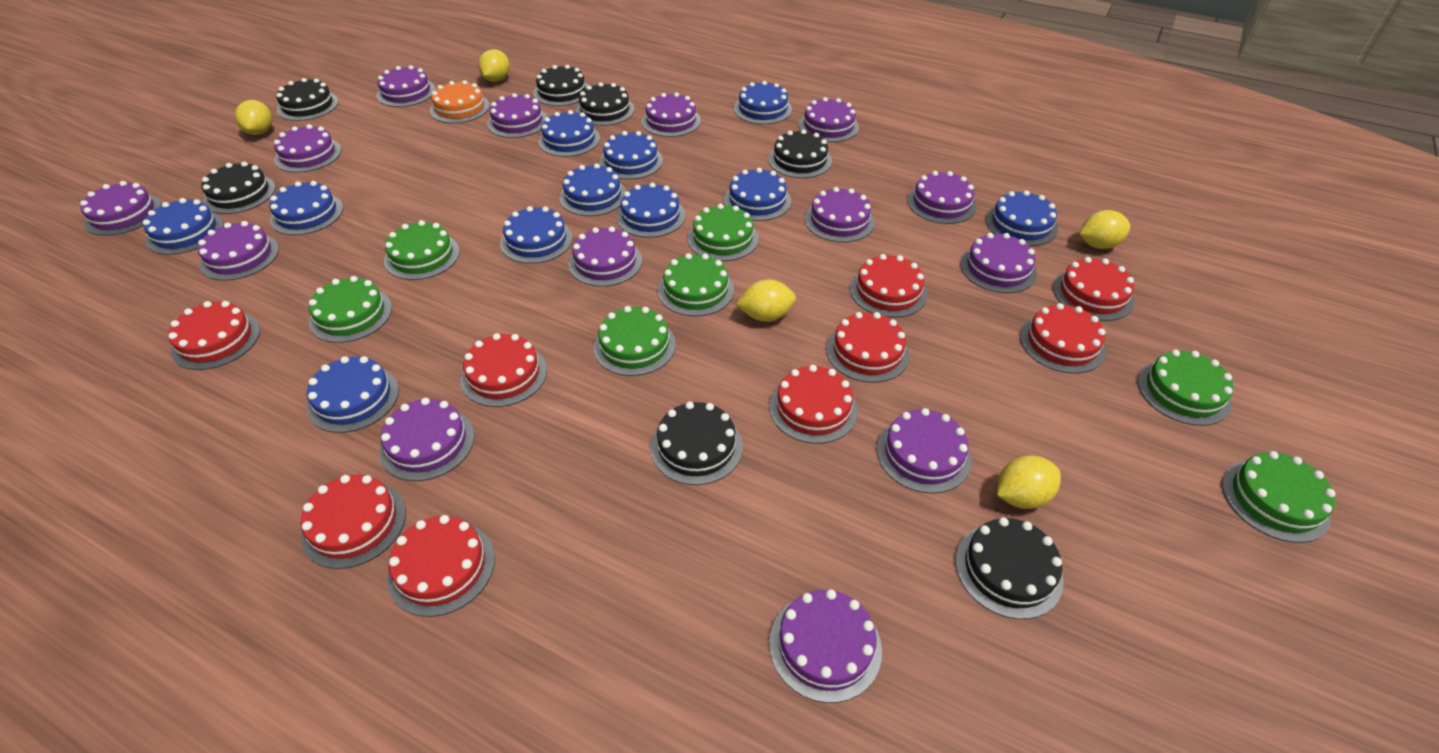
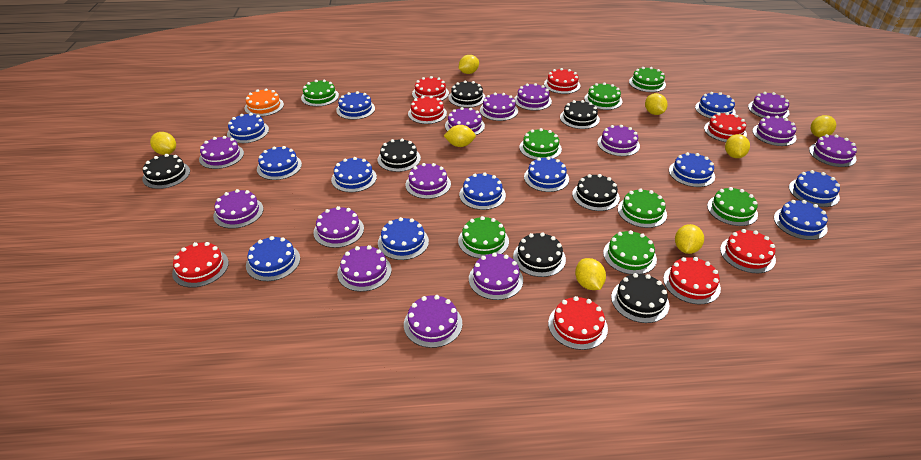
blue cake: 11 -> 12
green cake: 7 -> 8
red cake: 9 -> 8
yellow lemon: 5 -> 8

